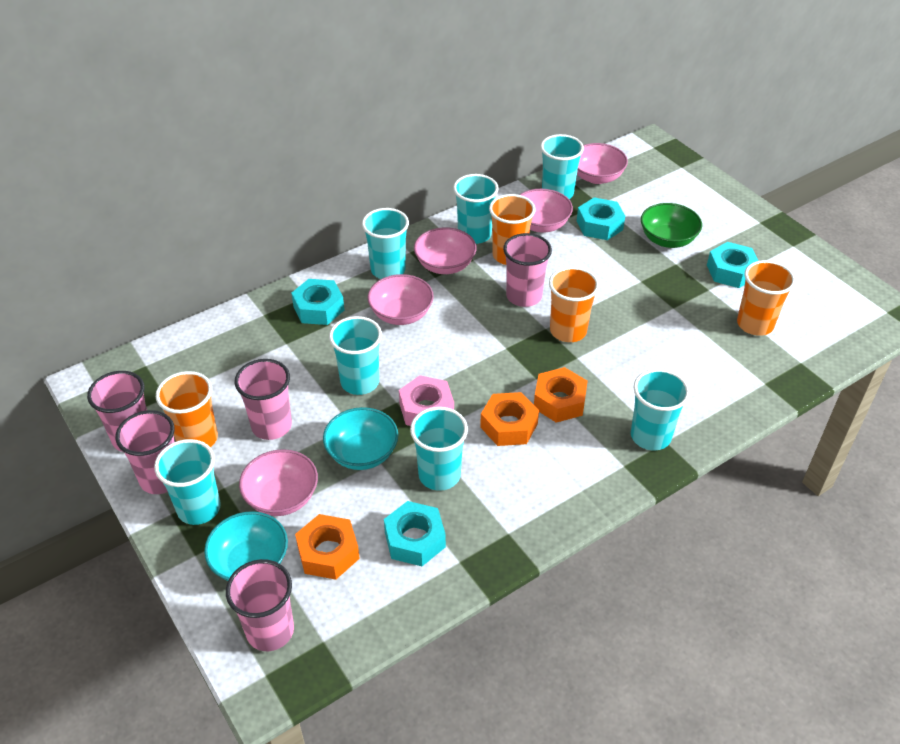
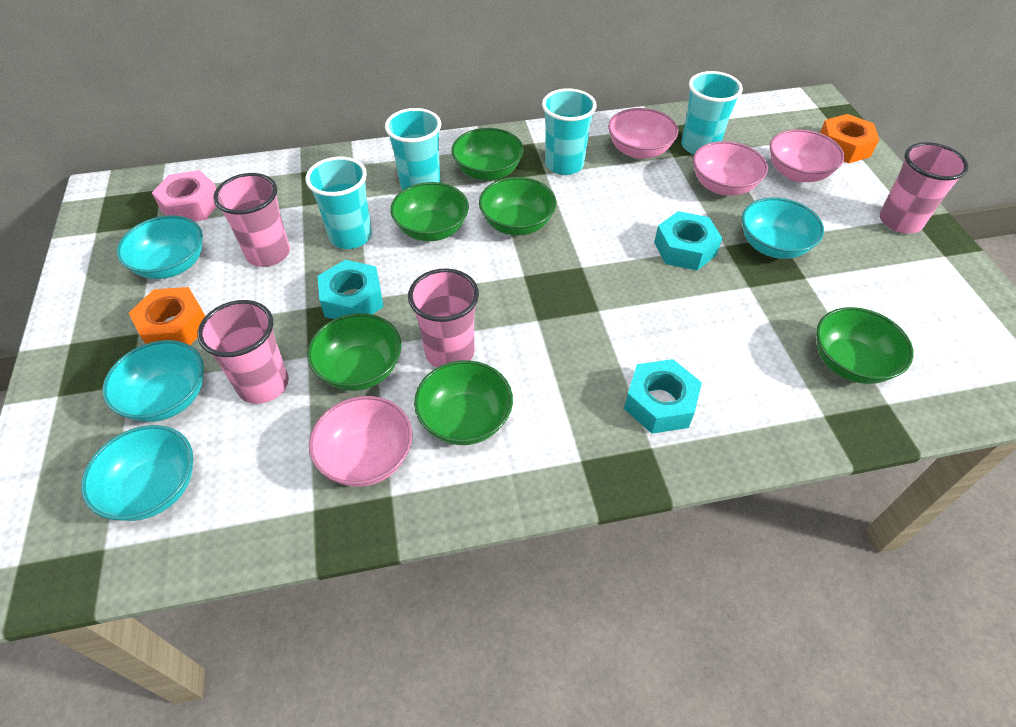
green bowl: 1 -> 6
orange cup: 4 -> 0
orange nut: 3 -> 2
pink bowl: 5 -> 4
pink cup: 5 -> 4
turquoise bowl: 2 -> 4
turquoise cup: 7 -> 4
turquoise nut: 4 -> 3

